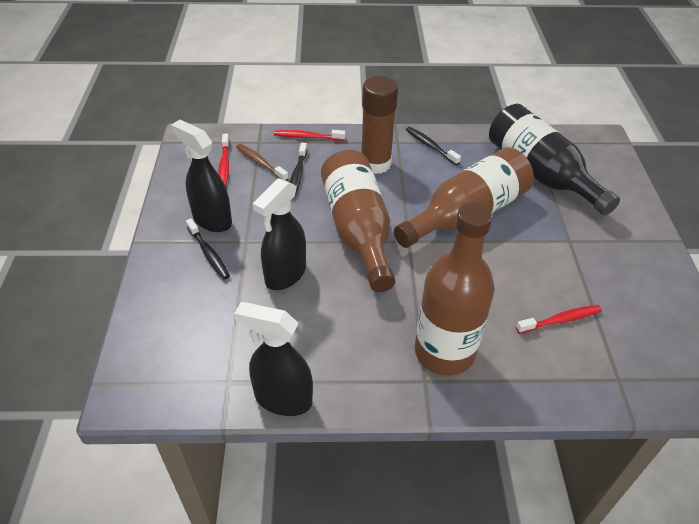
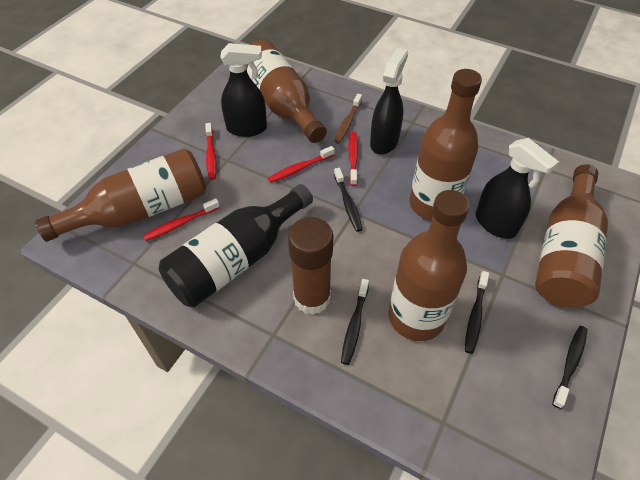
black toothbrush: 3 -> 4
brown bottle: 3 -> 5
red toothbrush: 3 -> 4

